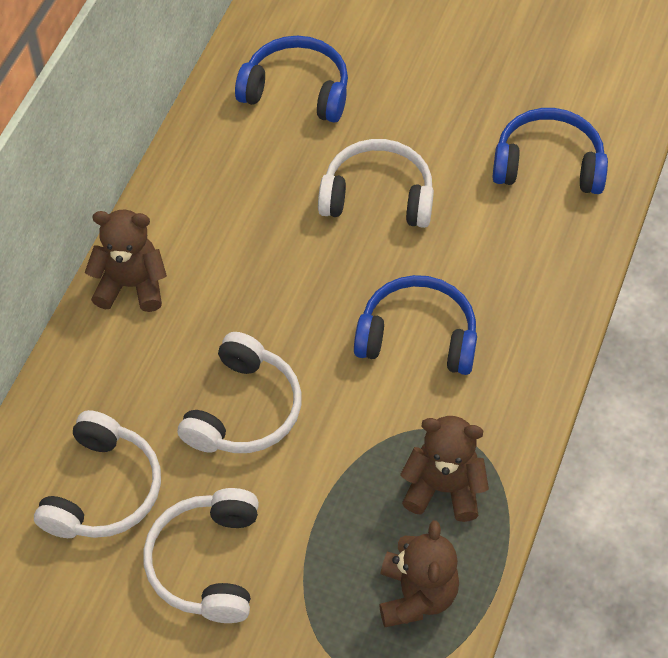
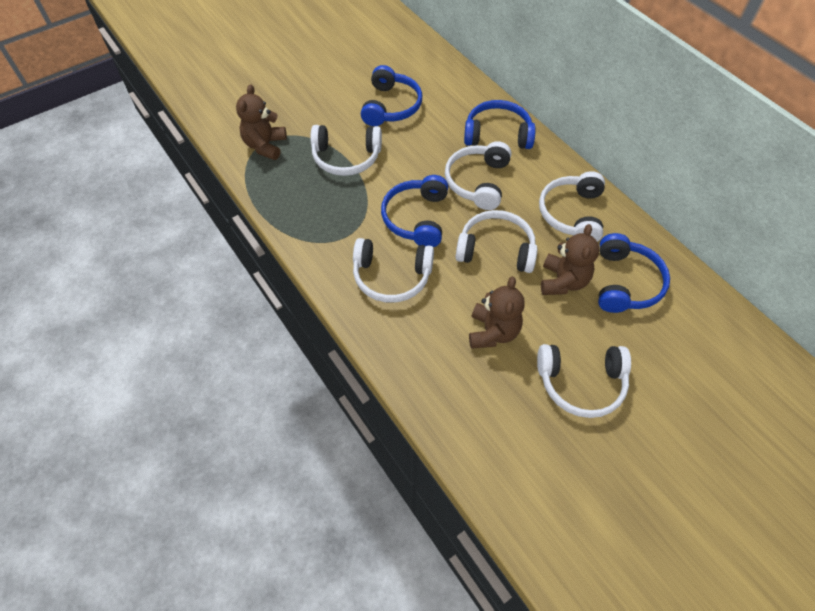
blue headphones: 3 -> 4
white headphones: 4 -> 6

